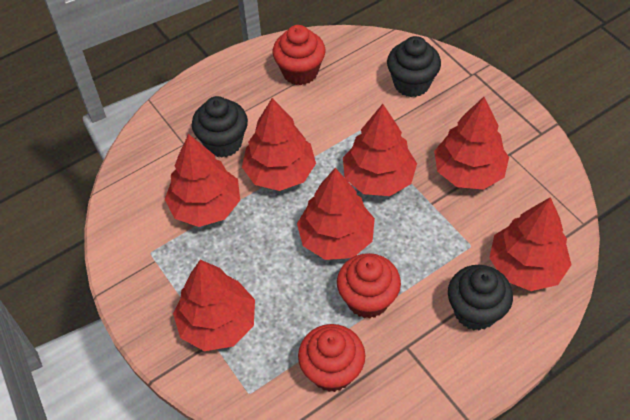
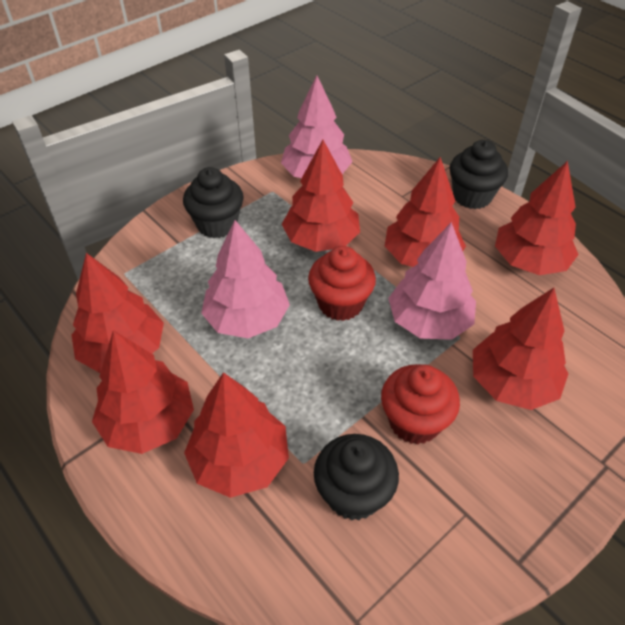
pink tree: 0 -> 3
red cupcake: 3 -> 2

